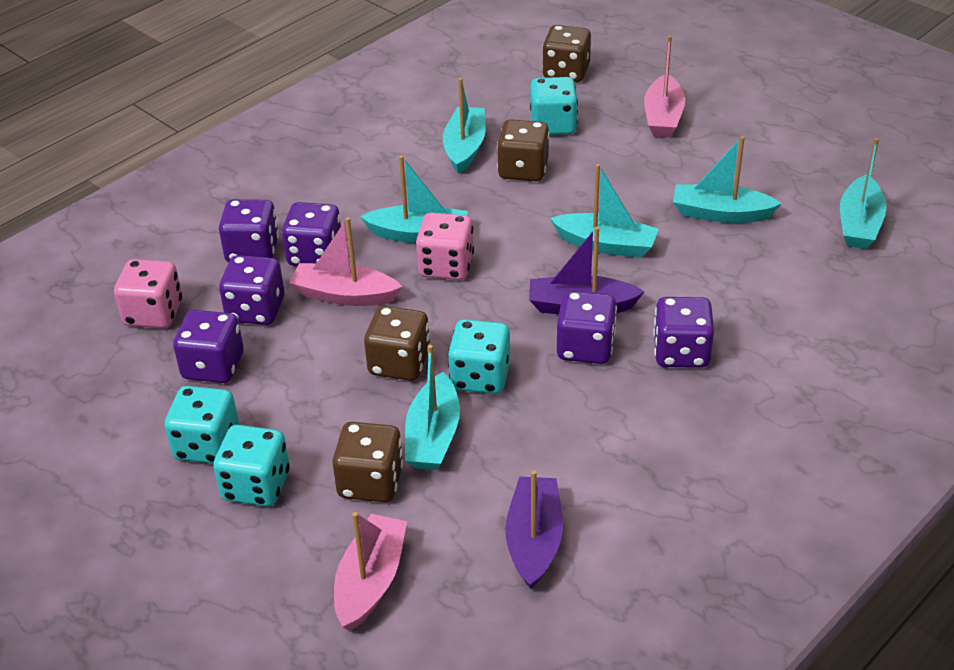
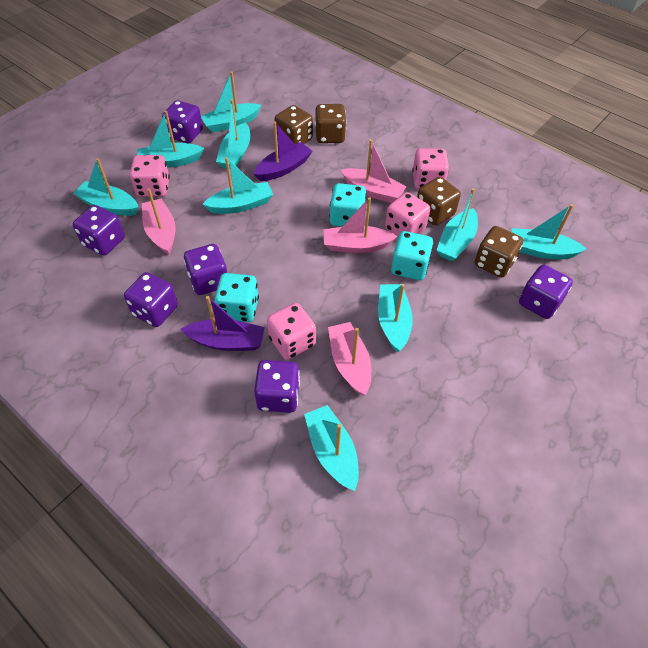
pink boat: 3 -> 4
pink dice: 2 -> 4
turquoise boat: 6 -> 9
turquoise dice: 4 -> 3

